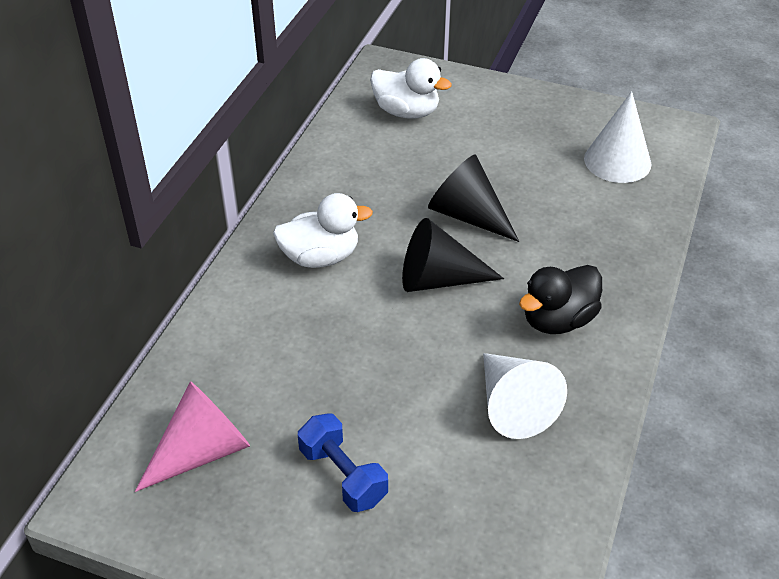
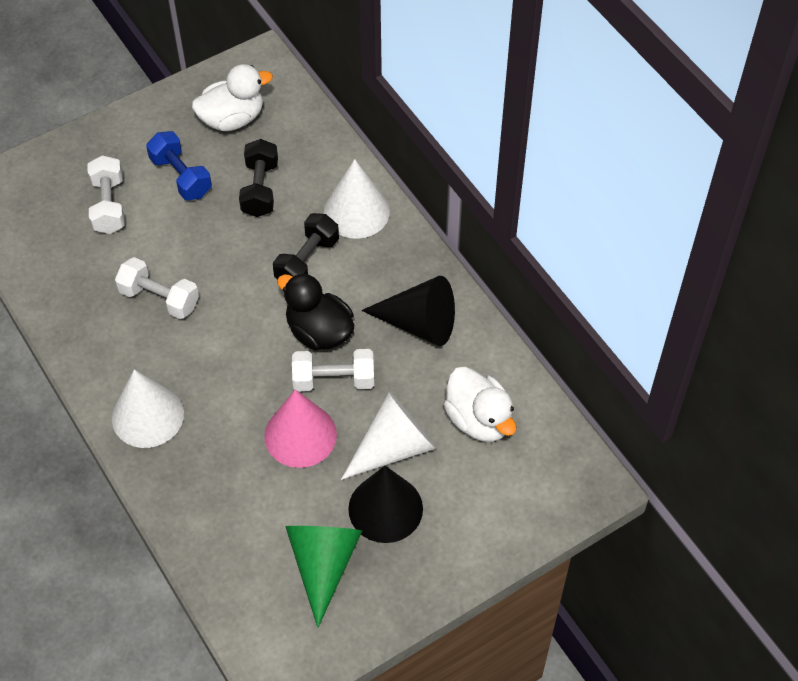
black dumbbell: 0 -> 2
green cone: 0 -> 1
white cone: 2 -> 3
white dumbbell: 0 -> 3

